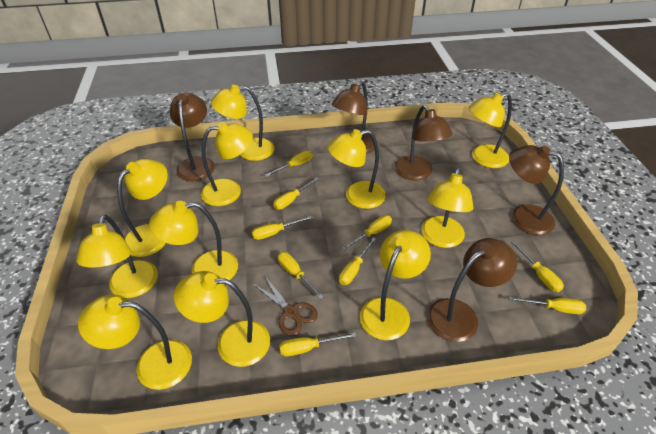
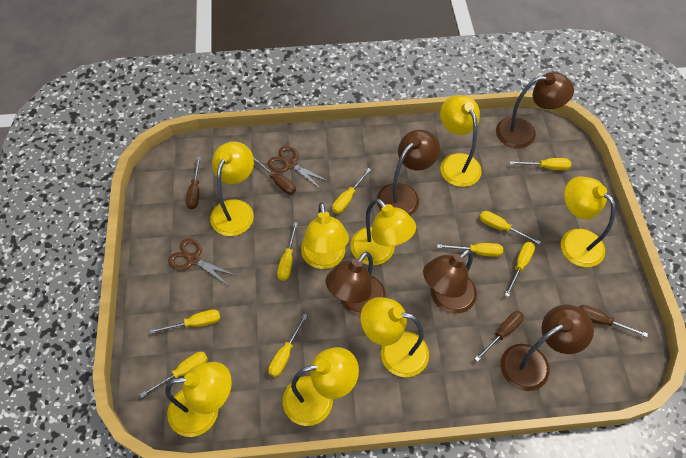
brown scissors: 1 -> 2
brown screwdriver: 0 -> 4
yellow lamp: 11 -> 8

